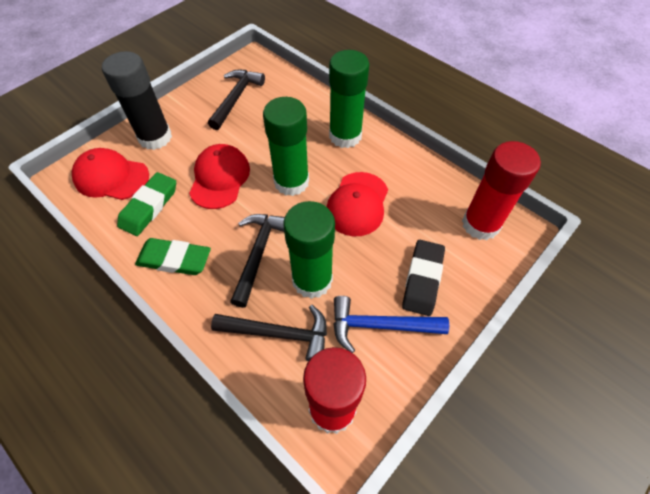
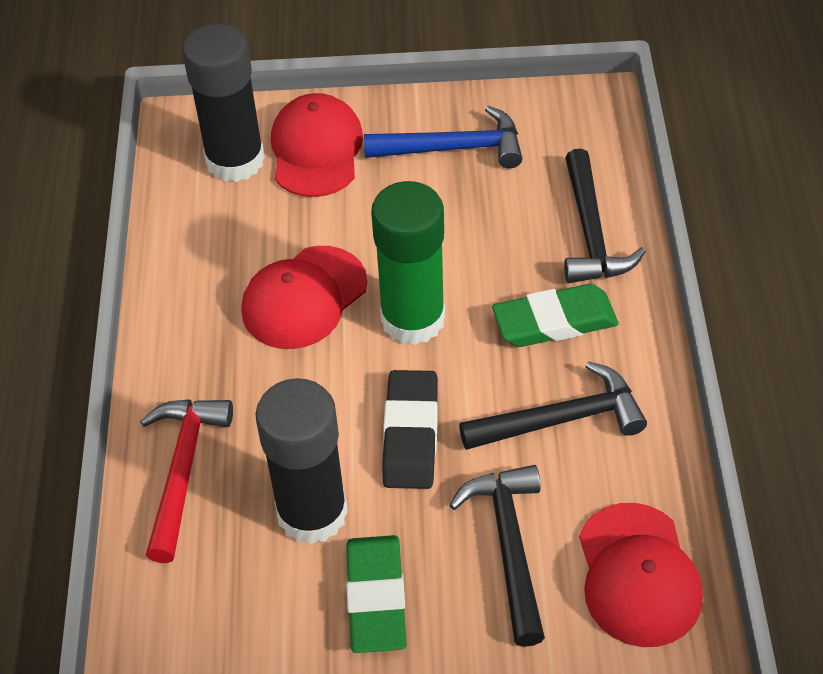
black glue stick: 1 -> 2
green glue stick: 3 -> 1
red glue stick: 2 -> 0
red hammer: 0 -> 1

